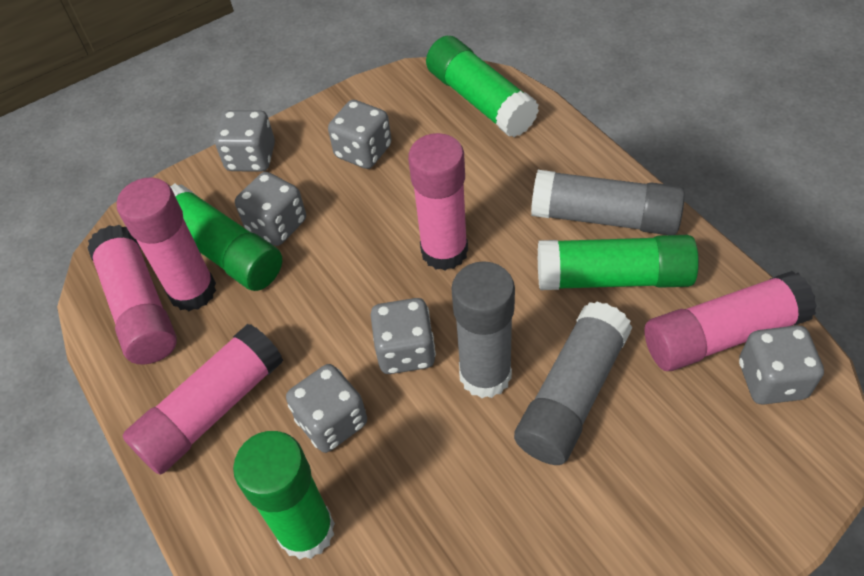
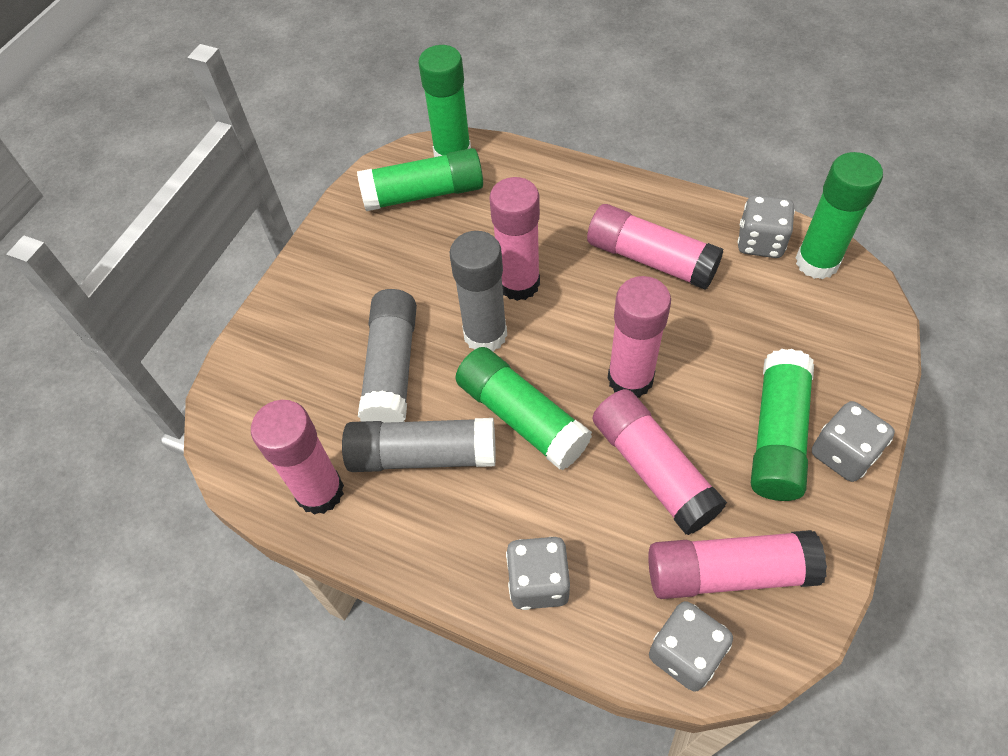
green glue stick: 4 -> 5
grey dice: 6 -> 4
pink glue stick: 5 -> 6

